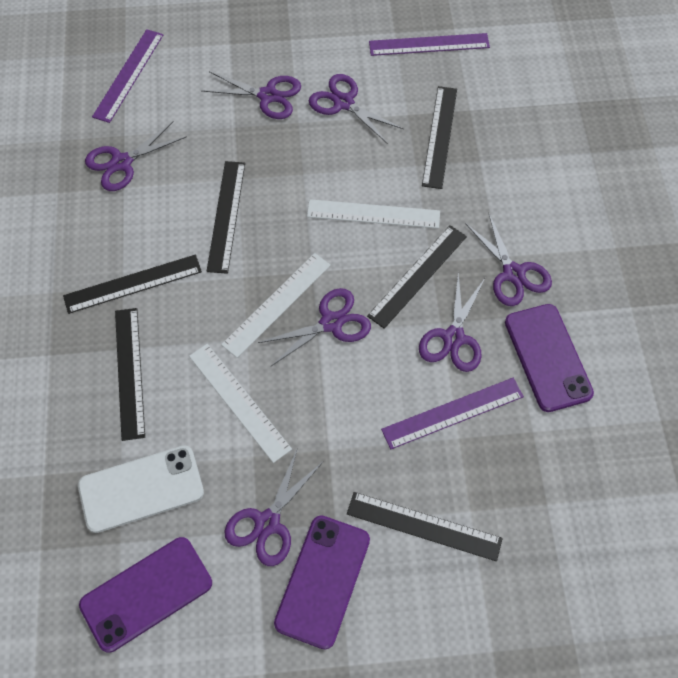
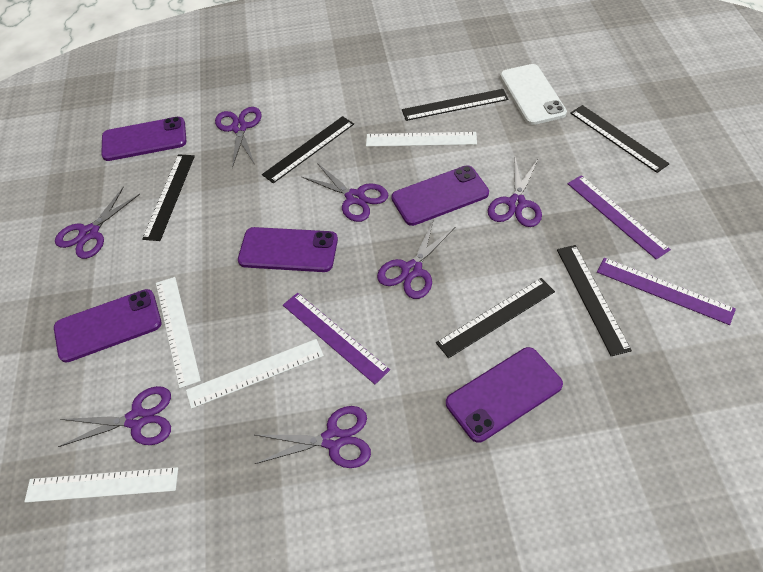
purple phone: 3 -> 5
white ruler: 3 -> 4

